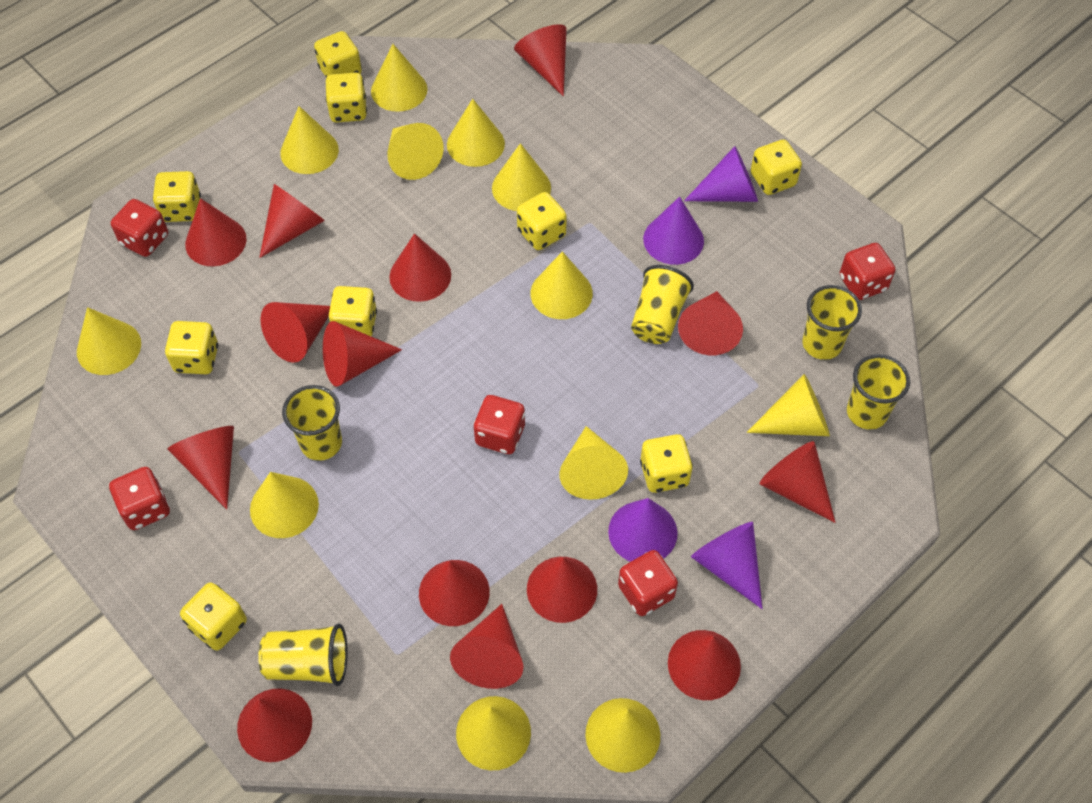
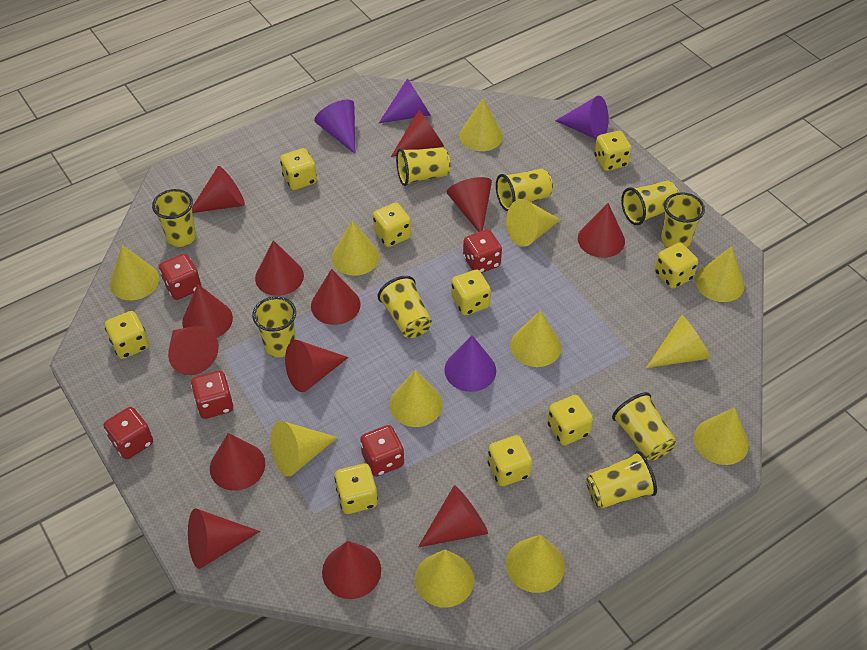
red cone: 14 -> 13
yellow cup: 5 -> 9

